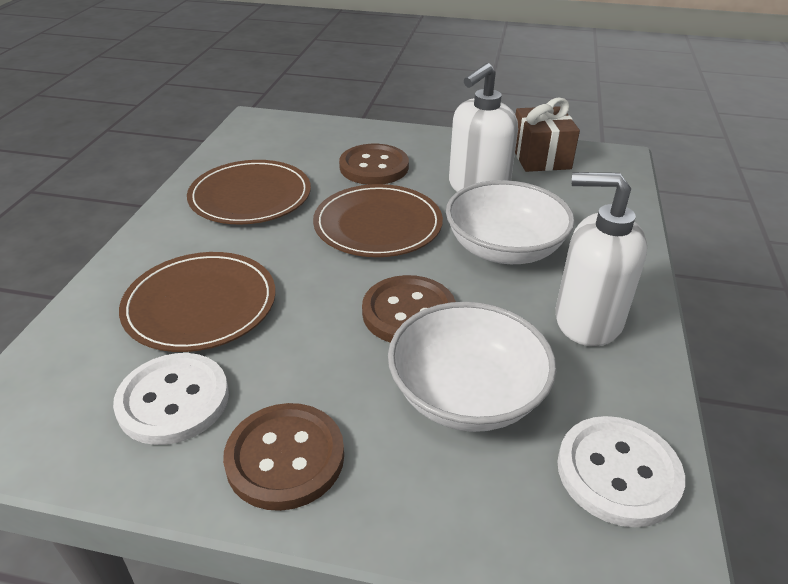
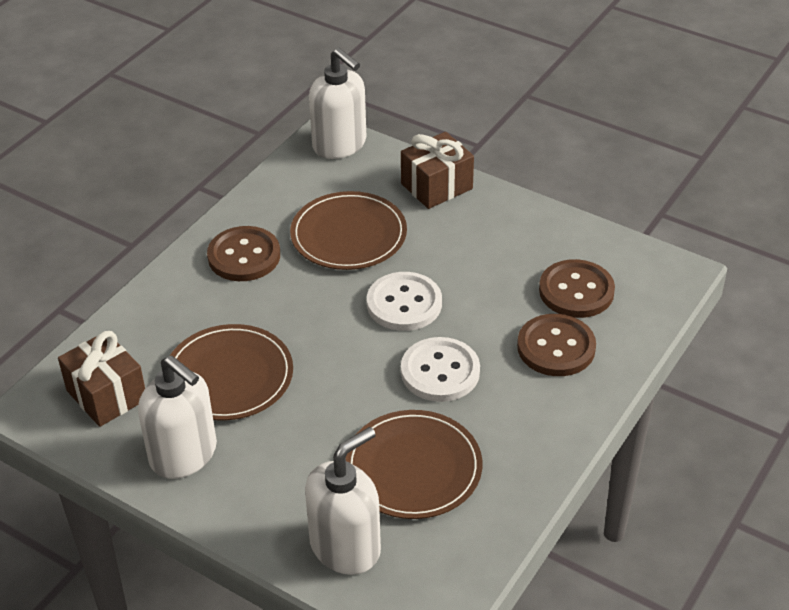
brown gift: 1 -> 2
white bowl: 2 -> 0
white soap dispenser: 2 -> 3

